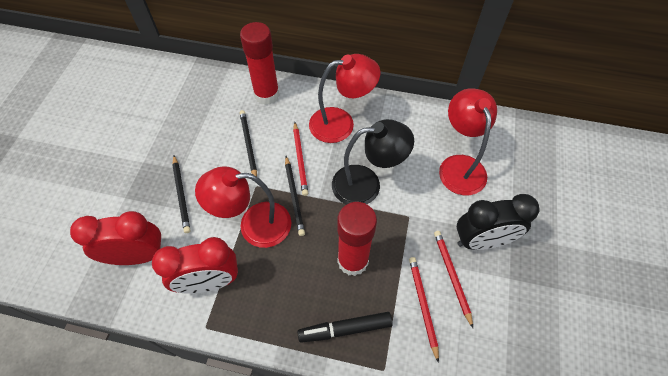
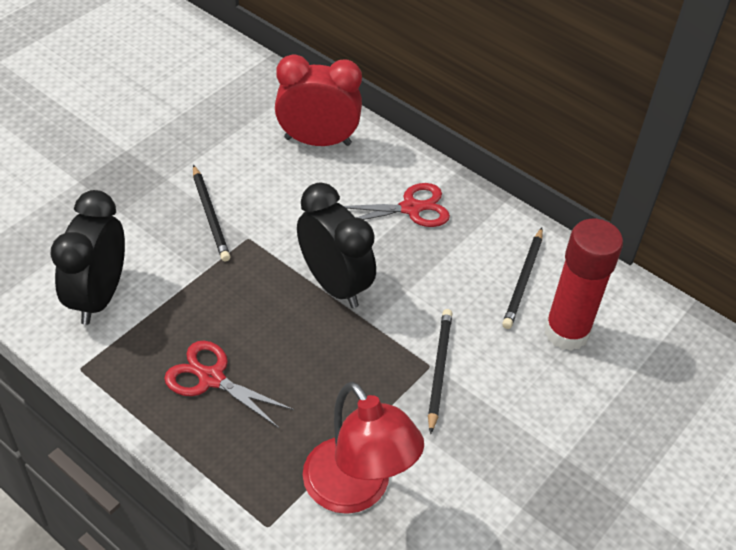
black clock: 1 -> 2
black lamp: 1 -> 0
black marker: 1 -> 0
red clock: 2 -> 1
red glue stick: 2 -> 1
red lamp: 3 -> 1
red pencil: 3 -> 0
red scissors: 0 -> 2

